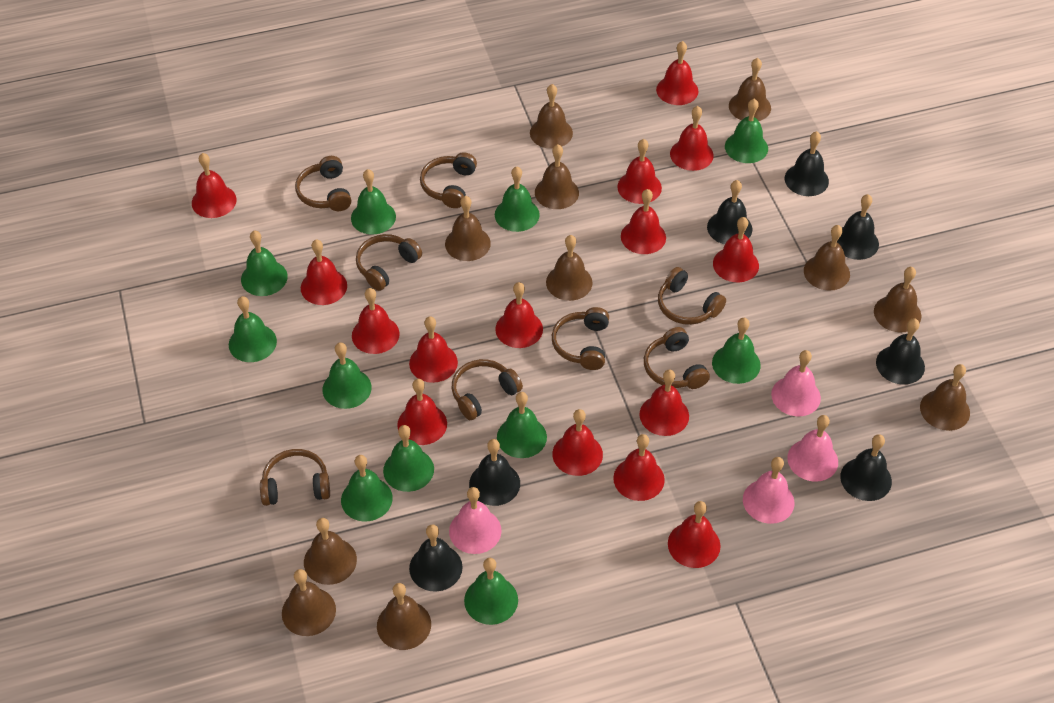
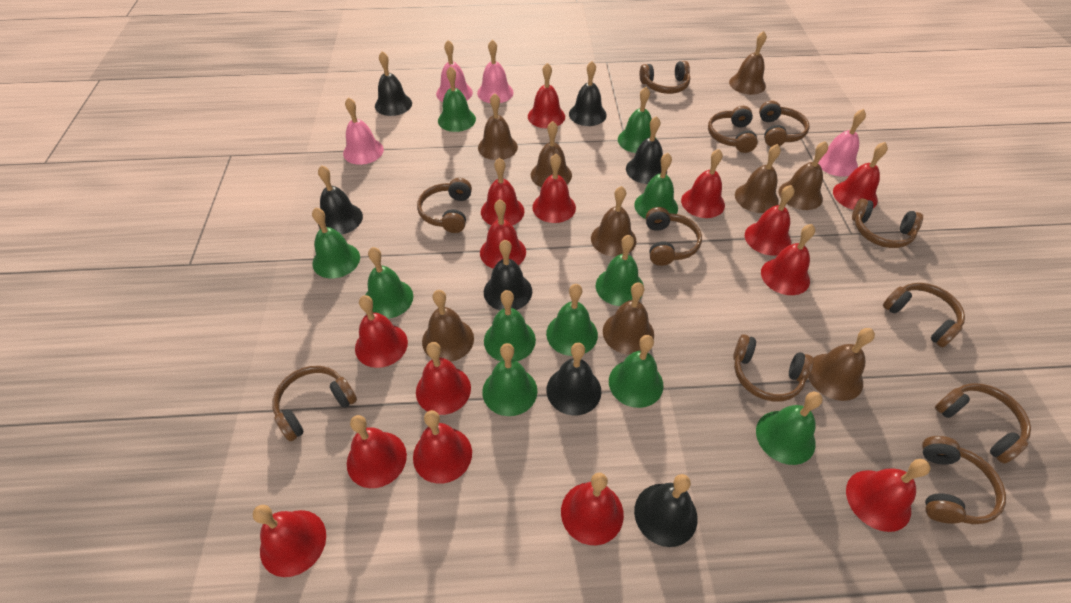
brown bell: 11 -> 9
brown headphones: 8 -> 11

